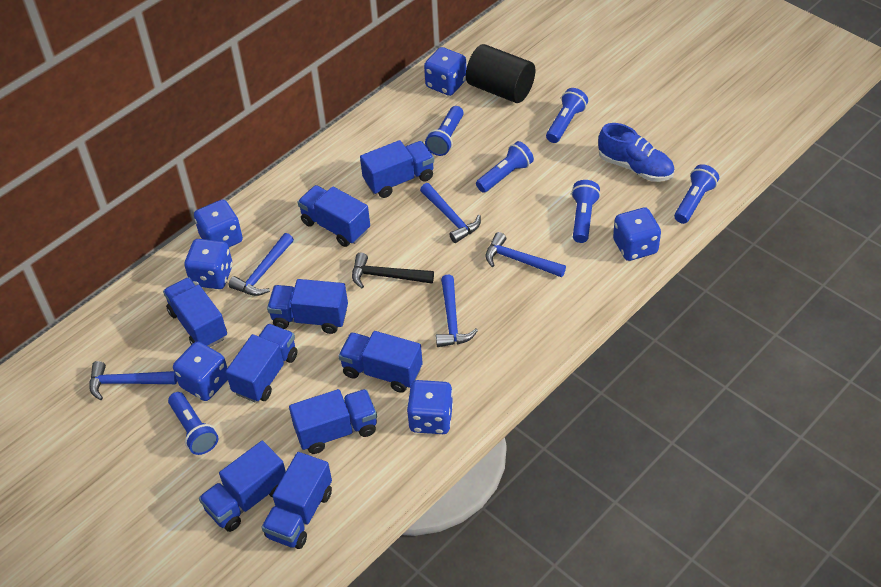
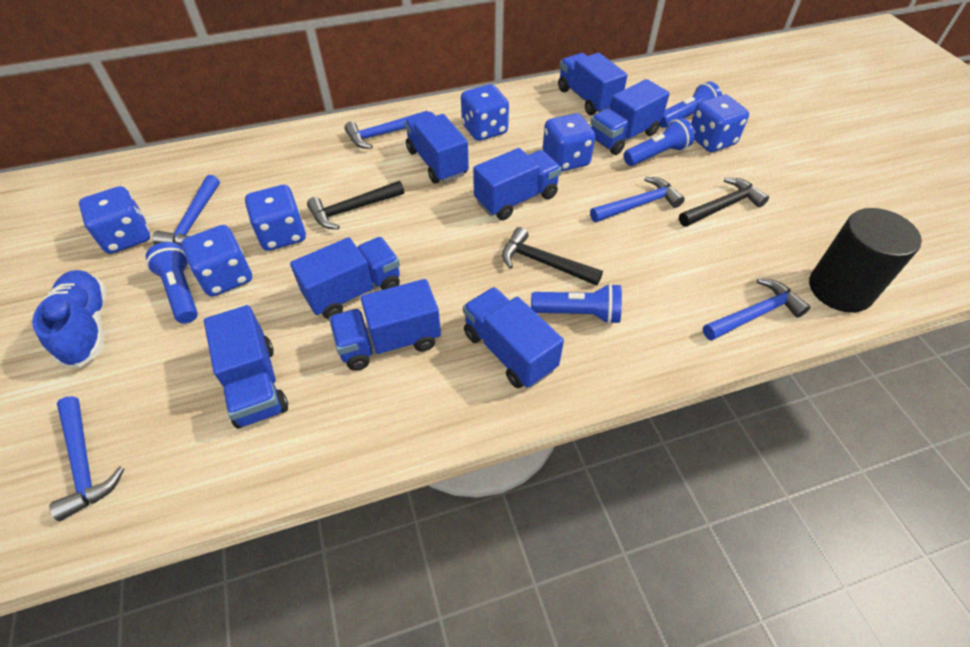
black hammer: 1 -> 3
blue flashlight: 6 -> 4
blue truck: 9 -> 8

